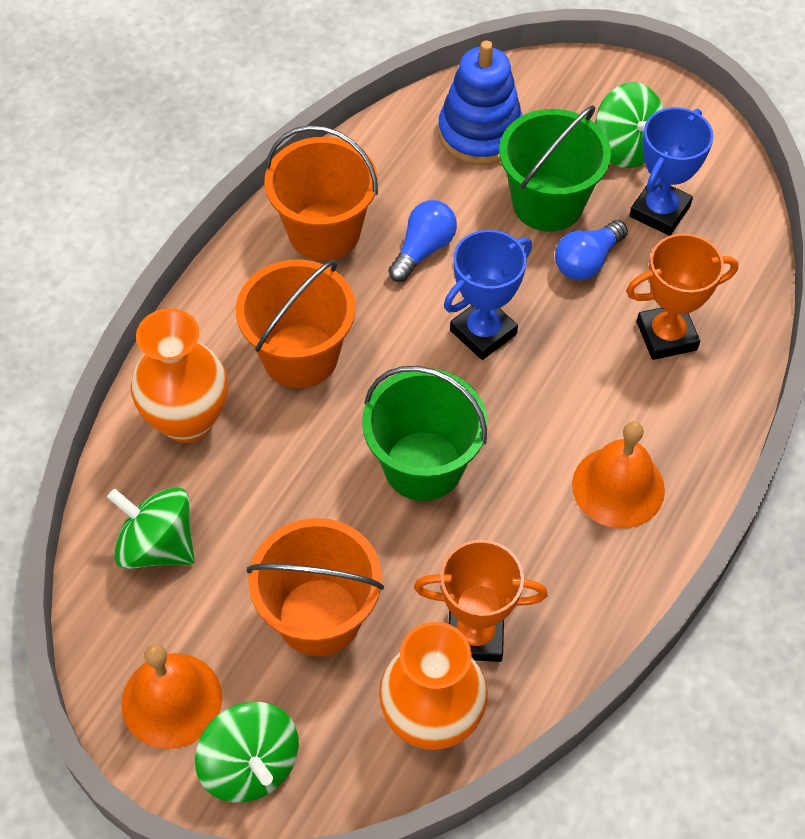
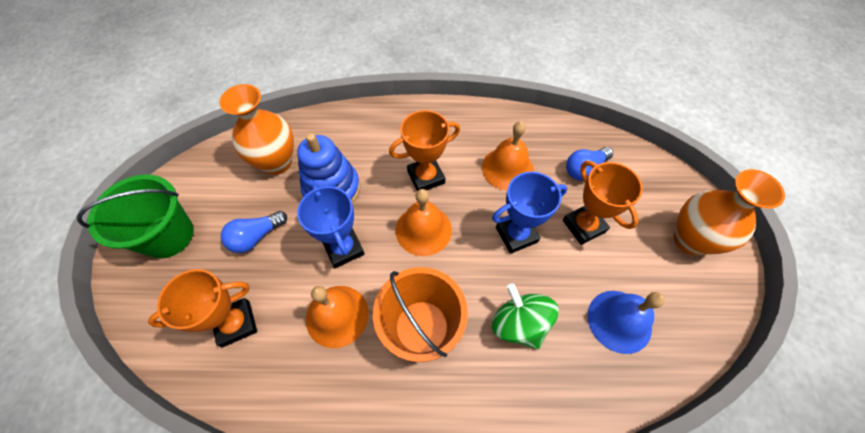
blue bell: 0 -> 1
green bucket: 2 -> 1
green spinning top: 3 -> 1
orange bell: 2 -> 3
orange bucket: 3 -> 1
orange trophy: 2 -> 3

